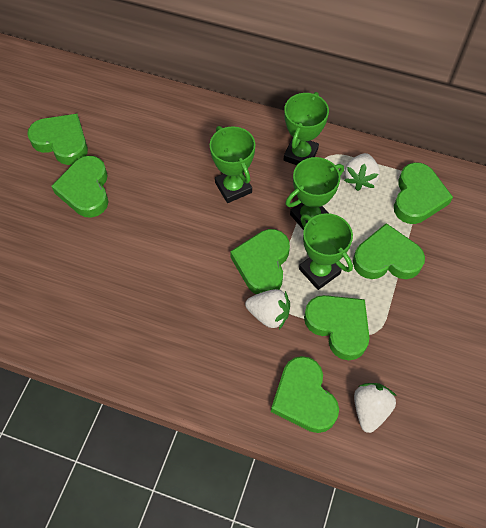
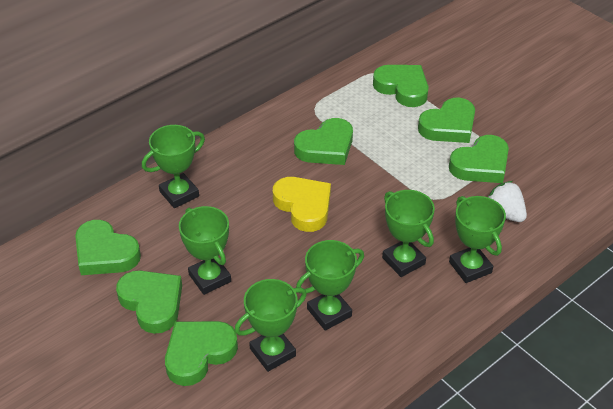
green trophy: 4 -> 6
white strawberry: 3 -> 1
yellow heart: 0 -> 1

